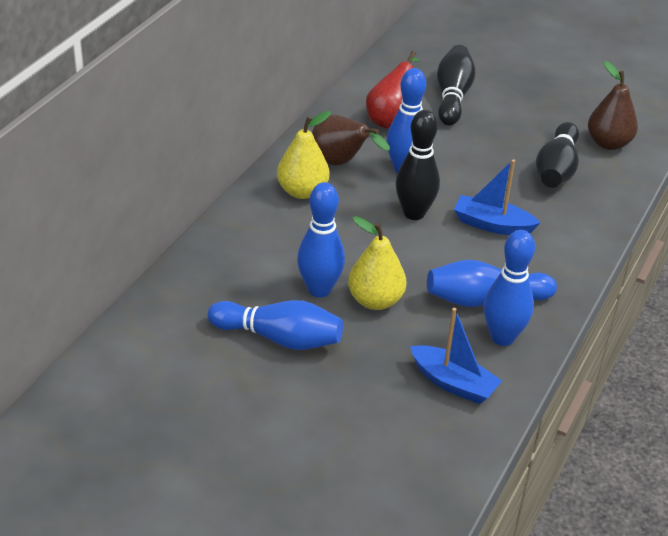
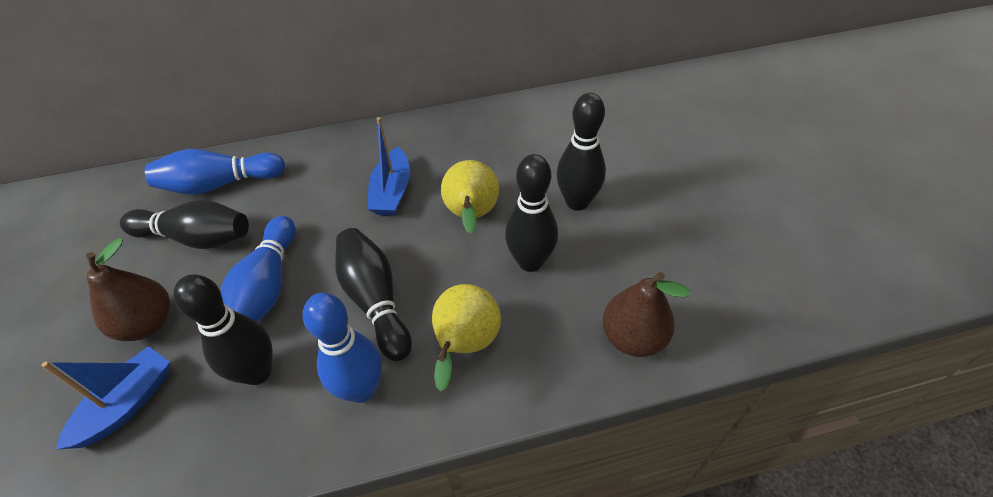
black bowling pin: 3 -> 5
blue bowling pin: 5 -> 3
red pear: 1 -> 0

